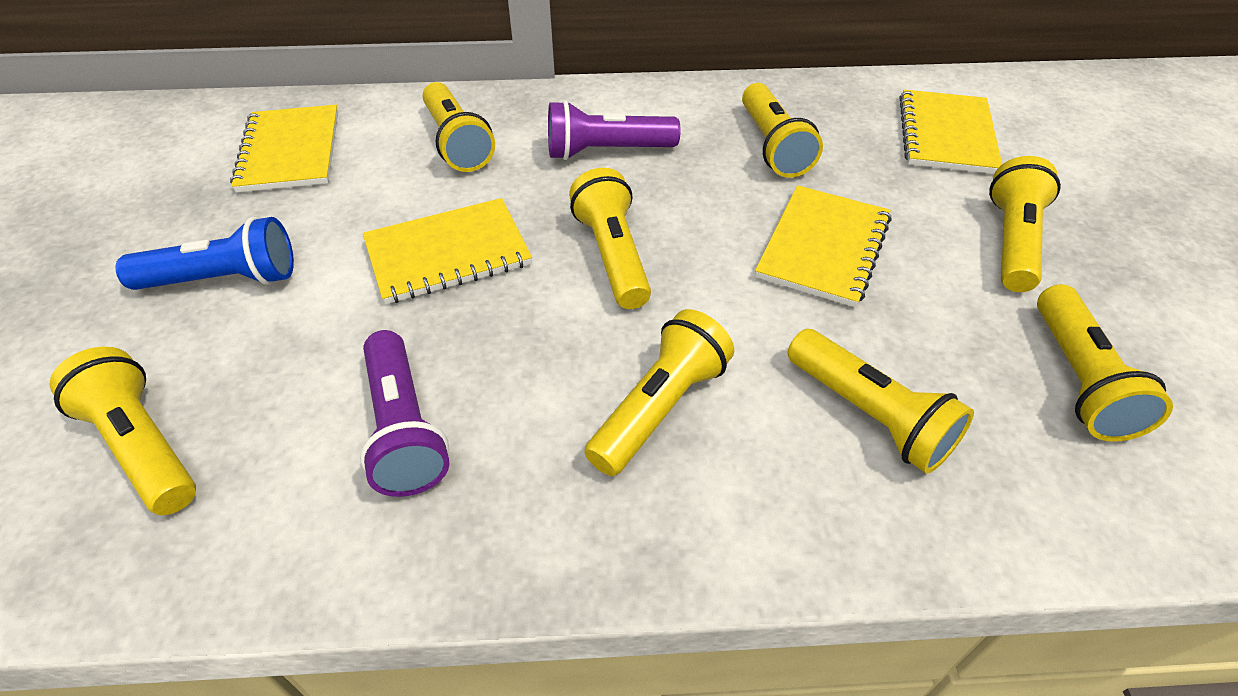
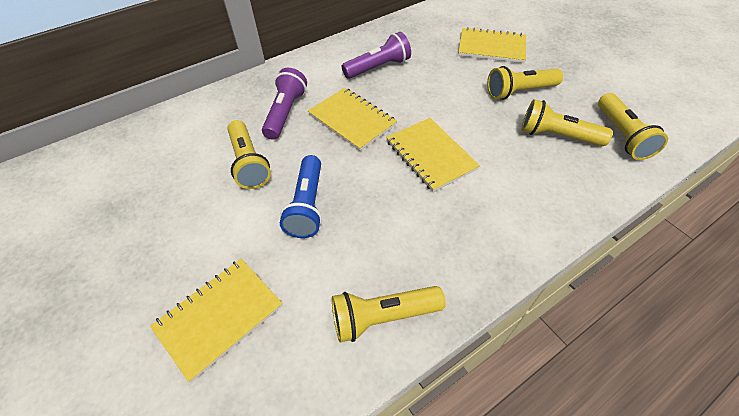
yellow flashlight: 8 -> 5

